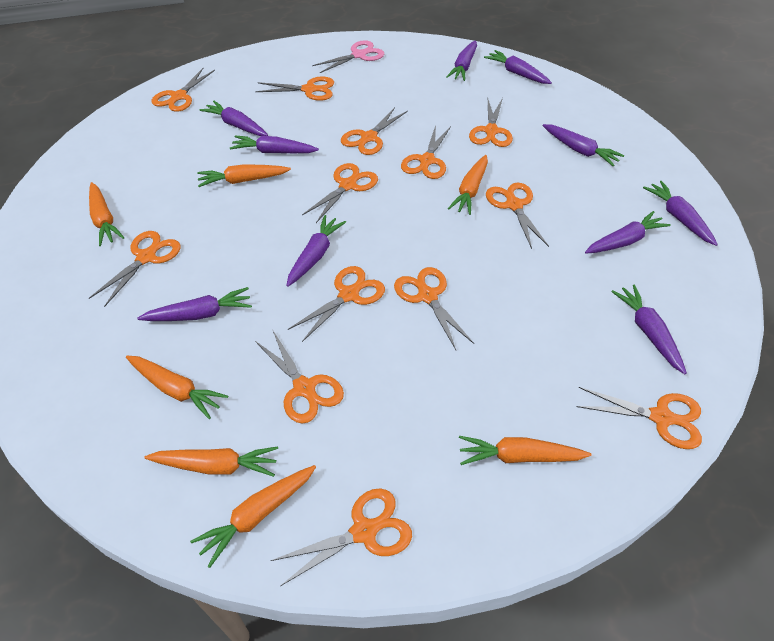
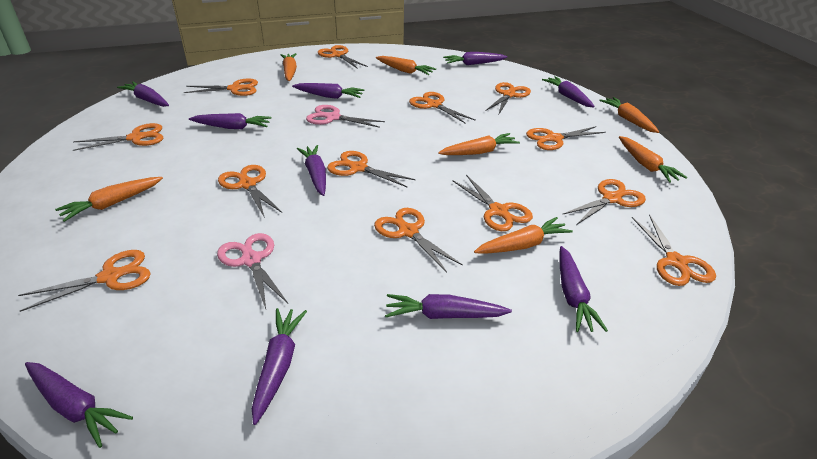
pink scissors: 1 -> 2

